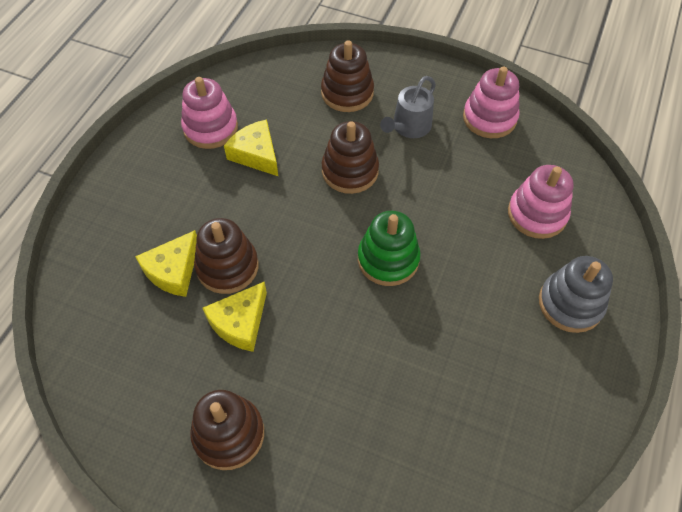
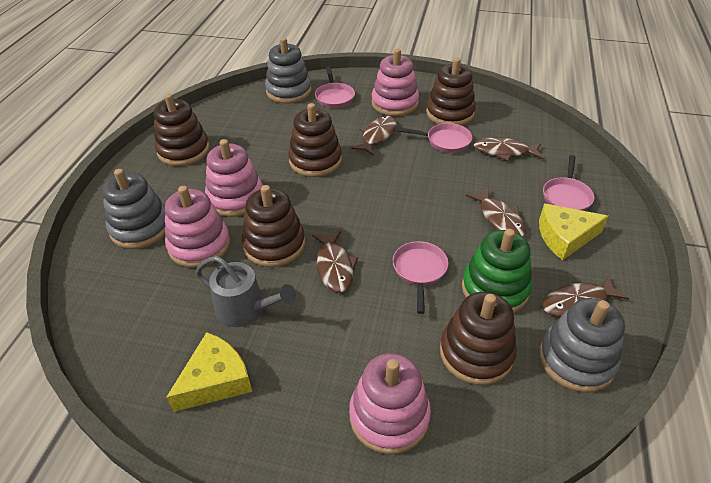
brown fish: 0 -> 5
brown stacking toy: 4 -> 5
grey stacking toy: 1 -> 3
pink pan: 0 -> 4
pink stacking toy: 3 -> 4
yellow cheese: 3 -> 2

